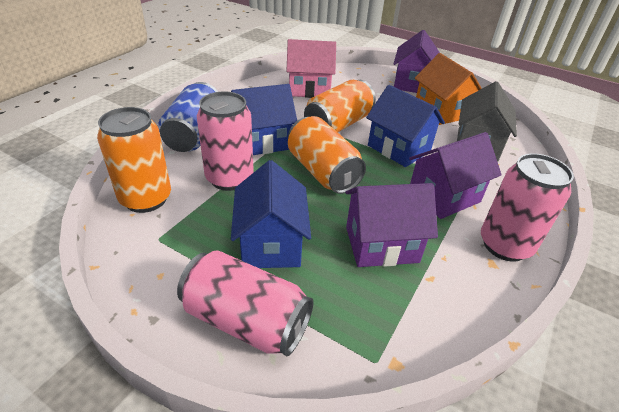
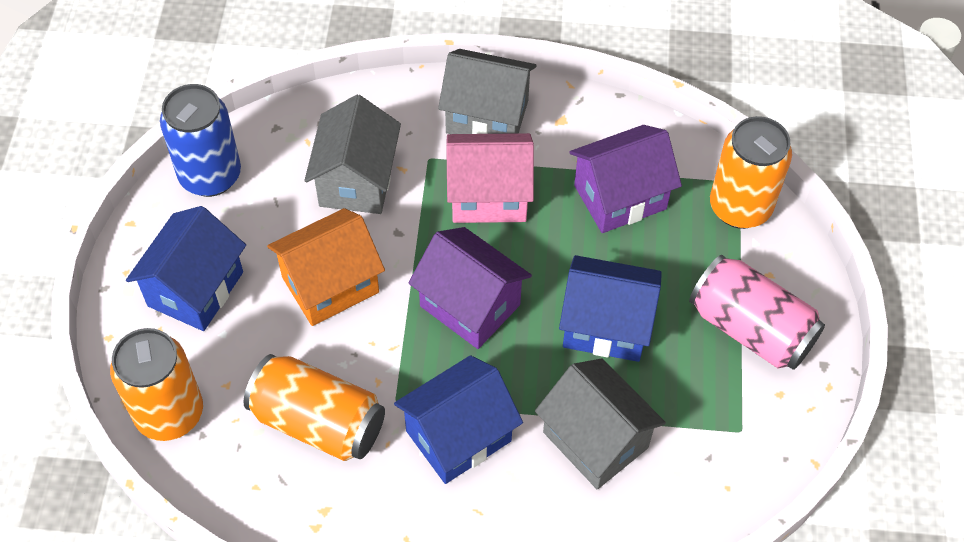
grey house: 1 -> 3
pink can: 3 -> 1
purple house: 3 -> 2

